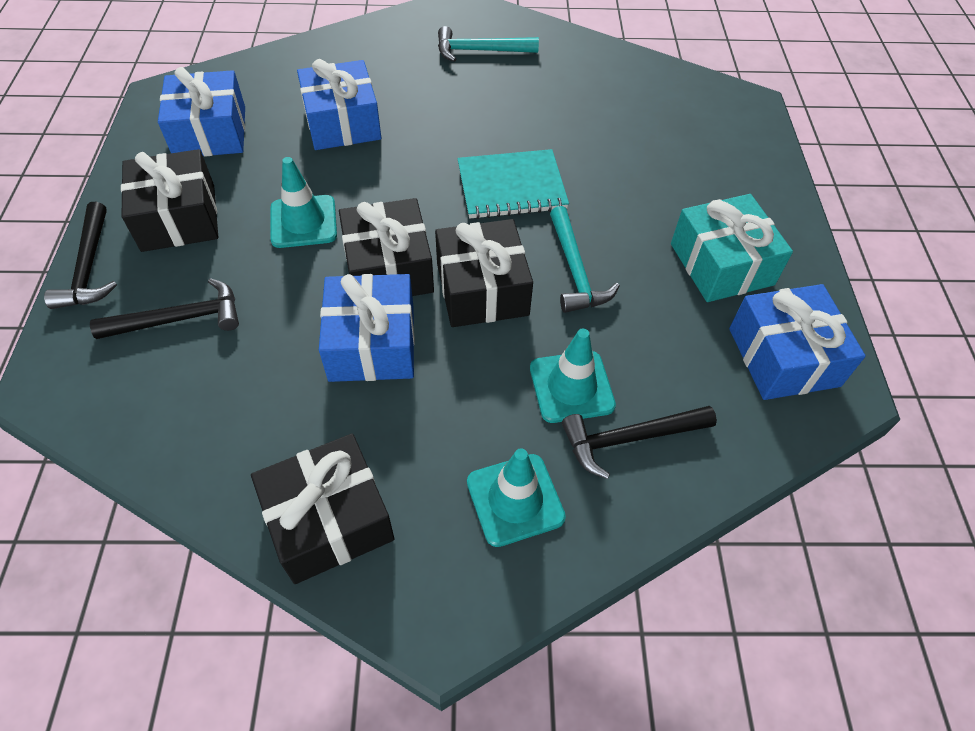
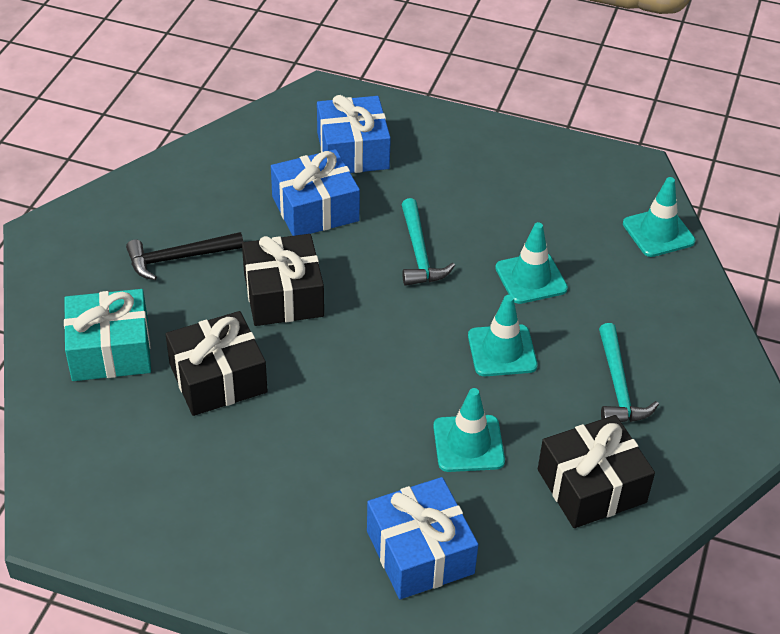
black gift: 4 -> 3
black hammer: 3 -> 1
blue gift: 4 -> 3
turquoise notebook: 1 -> 0
turquoise traffic cone: 3 -> 4

